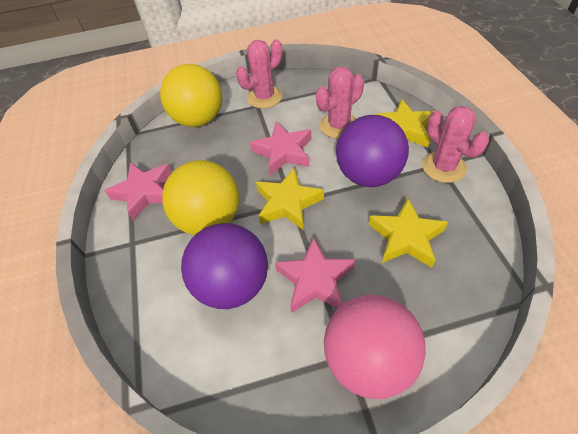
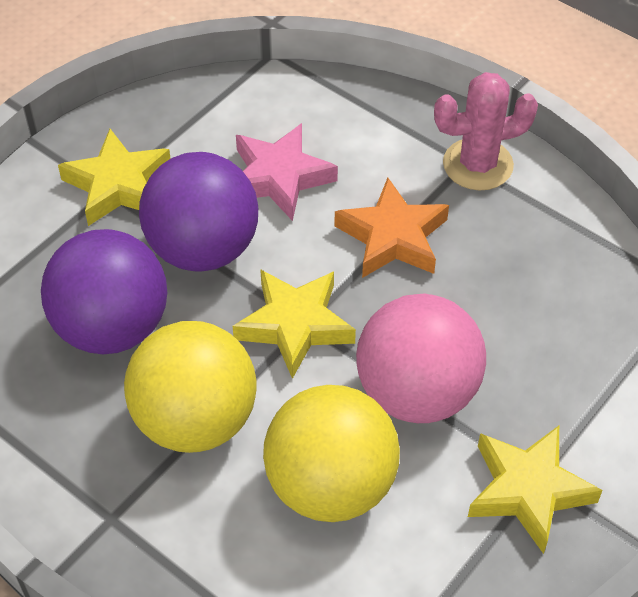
orange star: 0 -> 1
pink cactus: 3 -> 1
pink star: 3 -> 1

